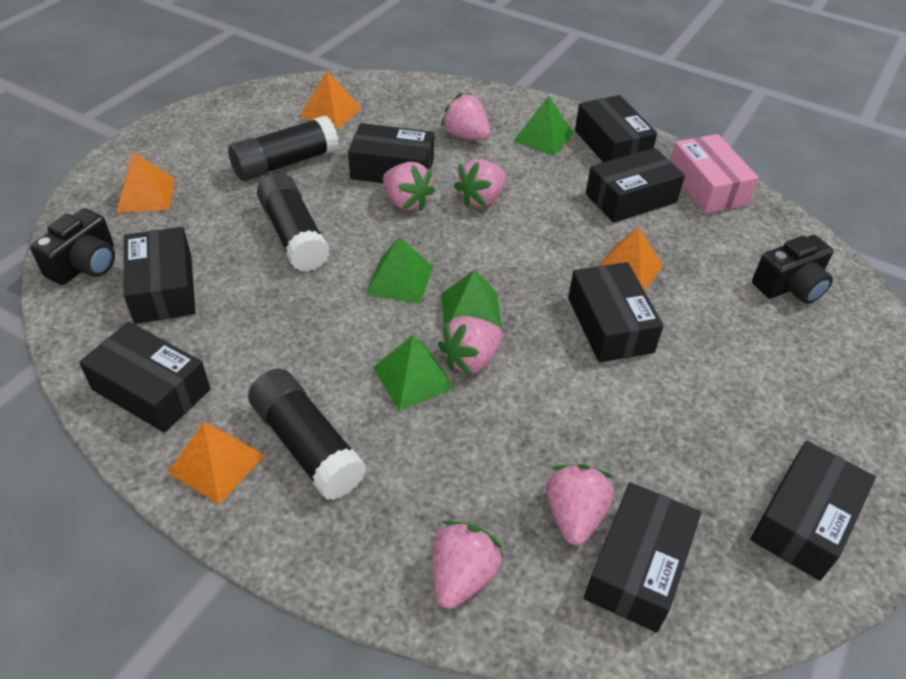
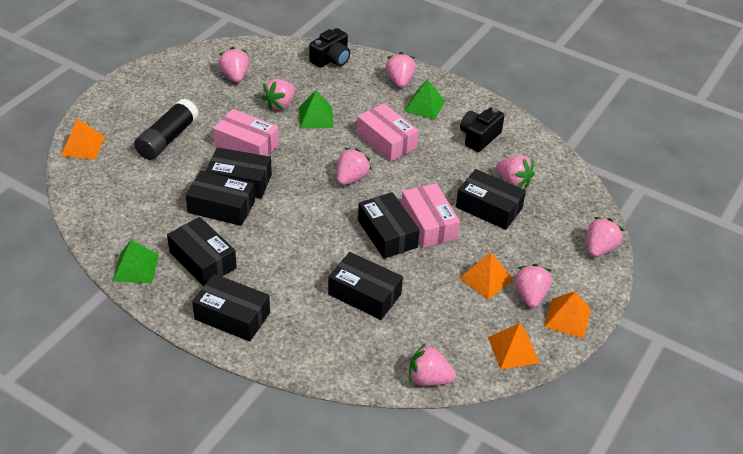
black box: 8 -> 7
black glue stick: 3 -> 1
green pyramid: 4 -> 3
pink box: 1 -> 3
pink strawberry: 6 -> 8

